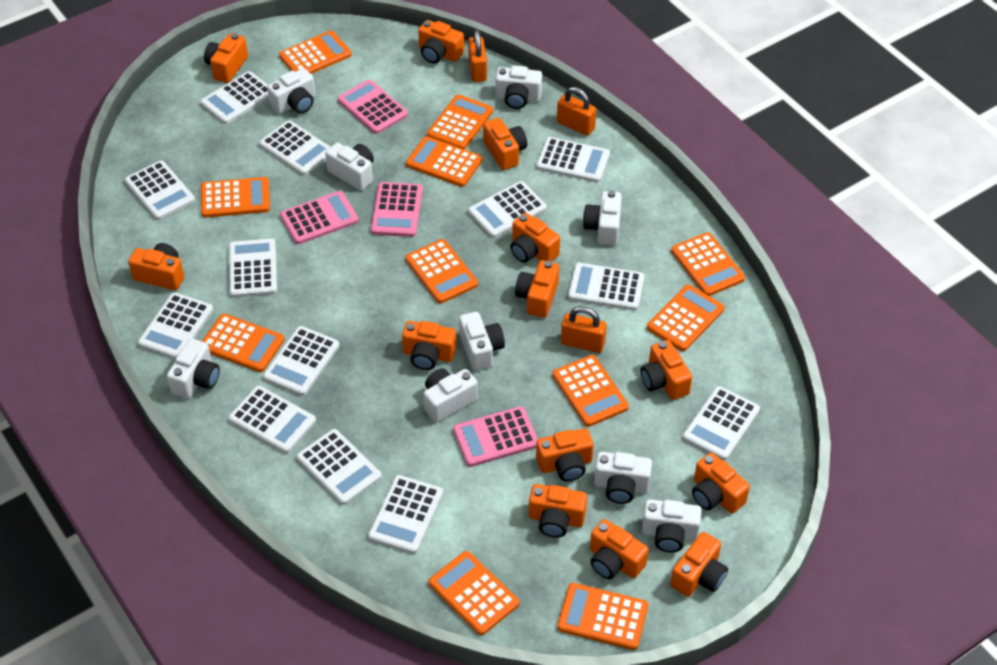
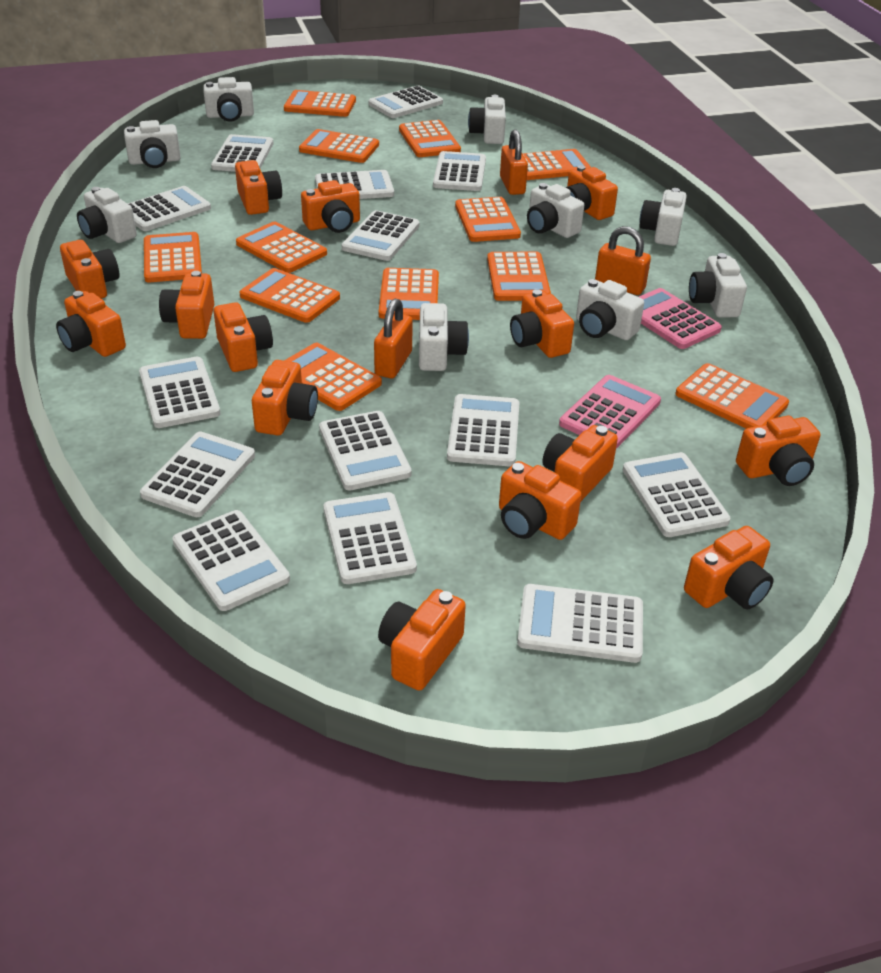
orange calculator: 11 -> 12
orange camera: 13 -> 14
pink calculator: 4 -> 2
white calculator: 13 -> 14

